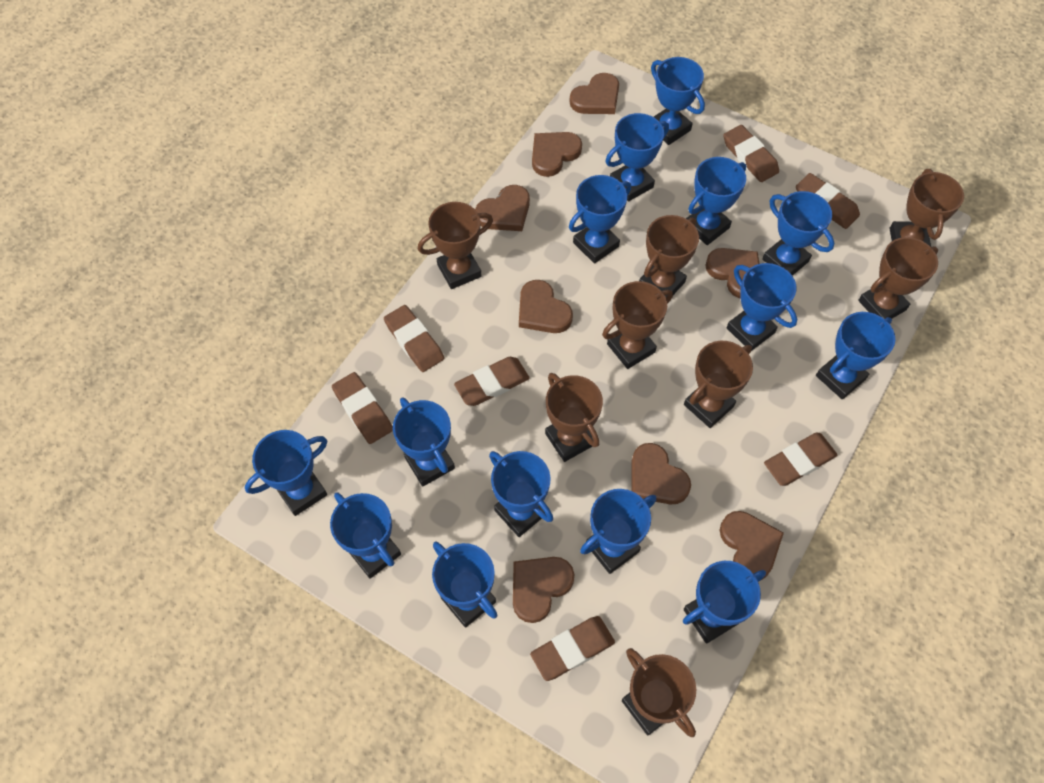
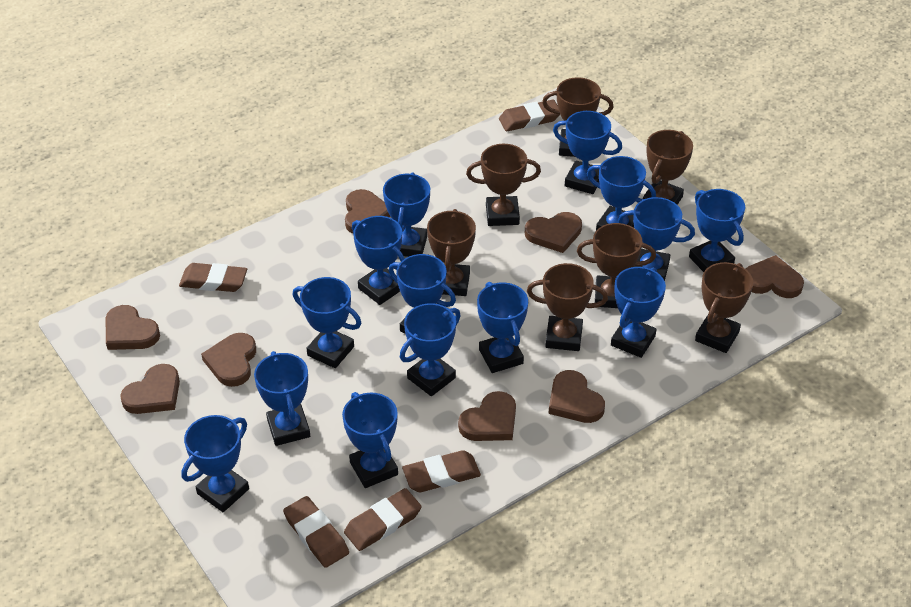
brown eraser: 7 -> 5
brown trophy: 8 -> 7

